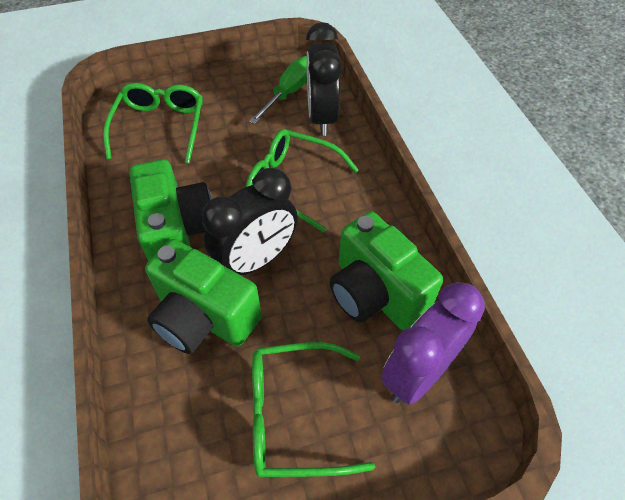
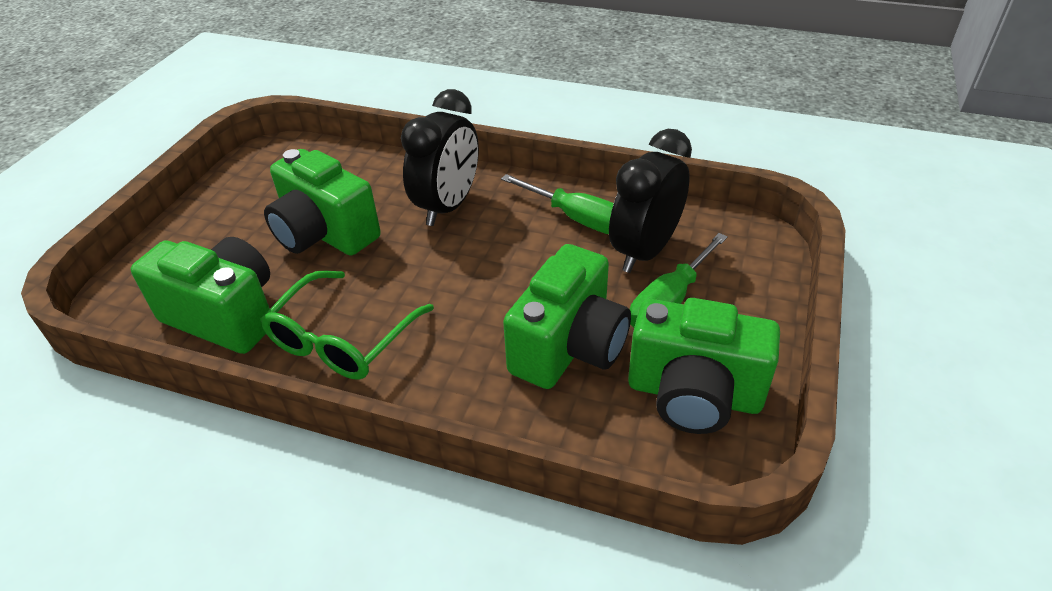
green camera: 3 -> 4
green glasses: 3 -> 1
green screwdriver: 1 -> 2
purple clock: 1 -> 0

